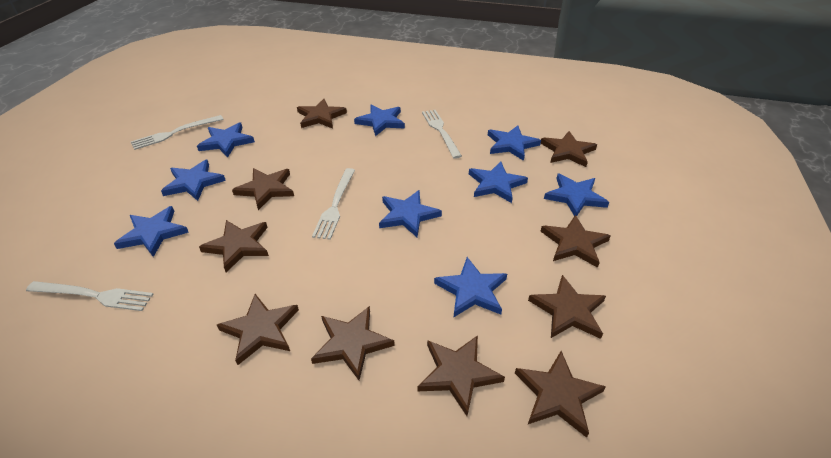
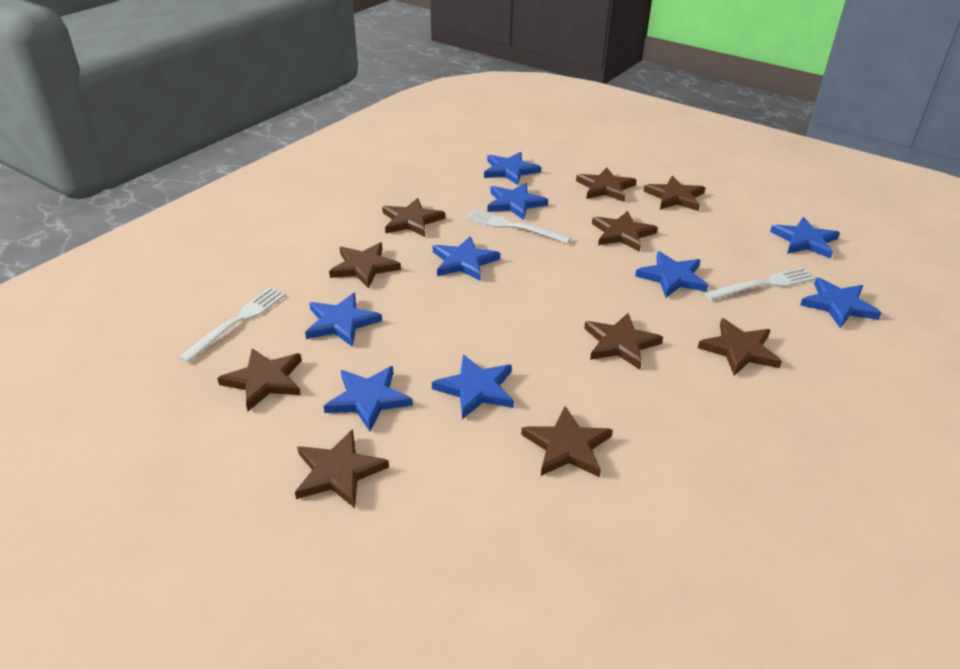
white fork: 4 -> 3

